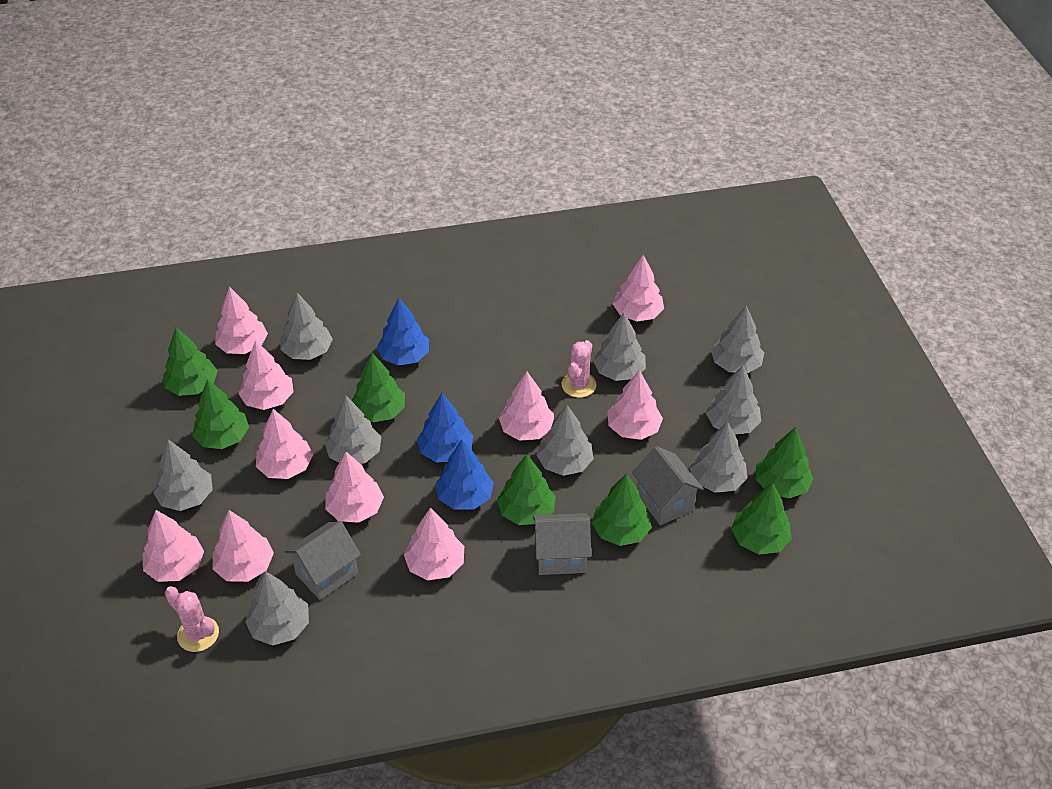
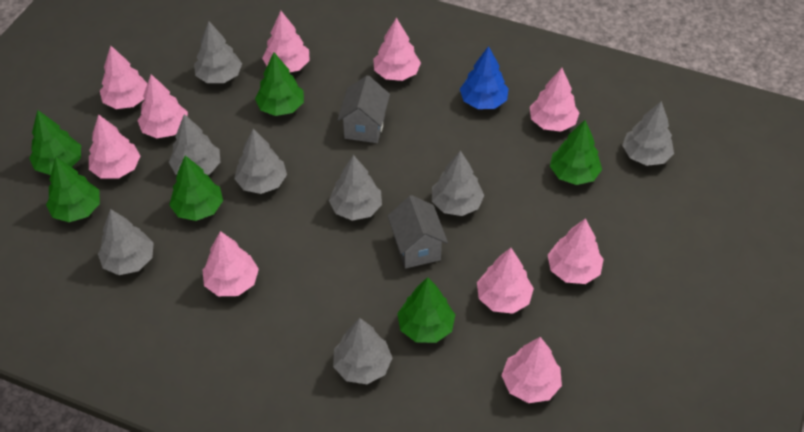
blue tree: 3 -> 1
green tree: 7 -> 6
grey house: 3 -> 2
grey tree: 9 -> 8
pink cactus: 2 -> 0

